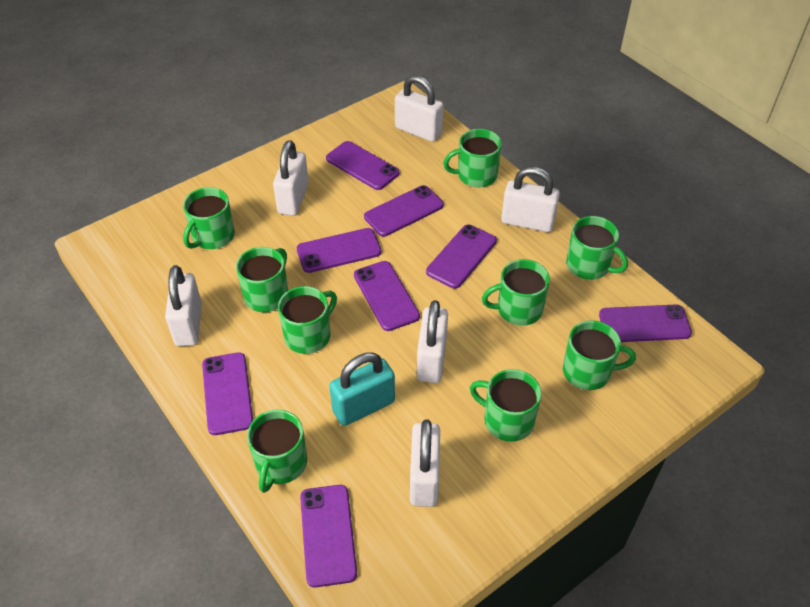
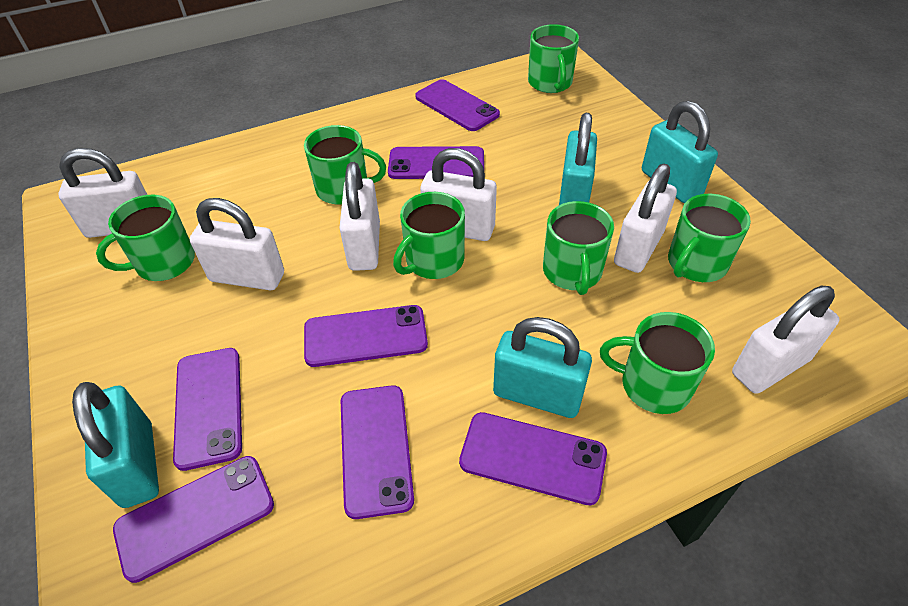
green mug: 9 -> 7
purple phone: 8 -> 7
turquoise padlock: 1 -> 4

